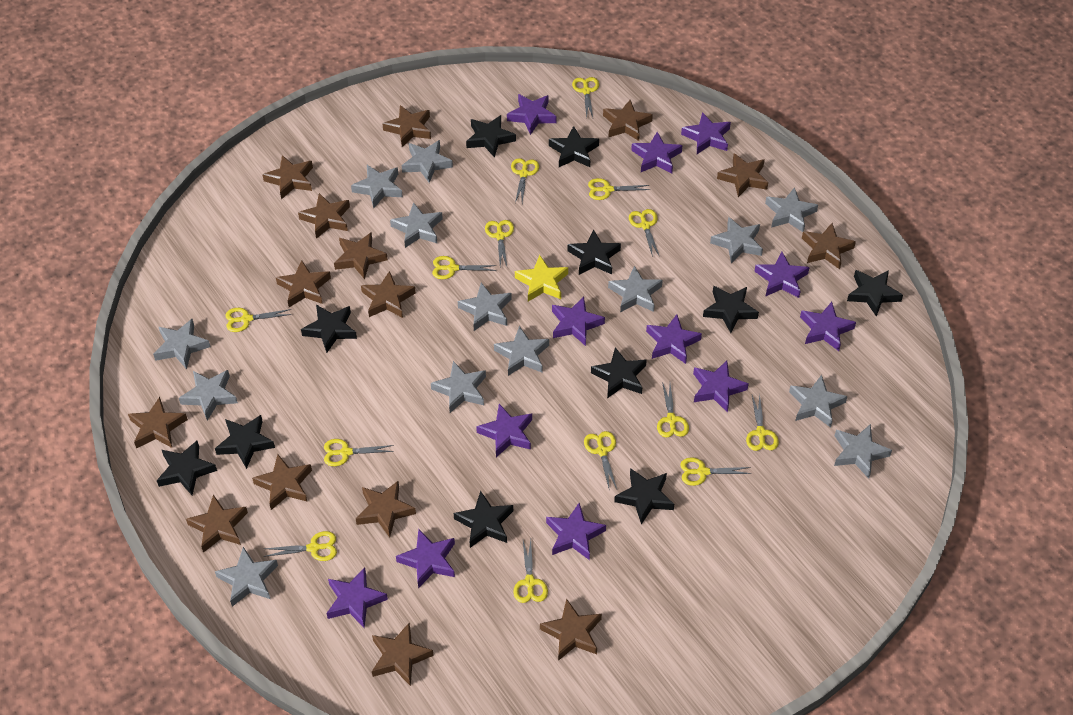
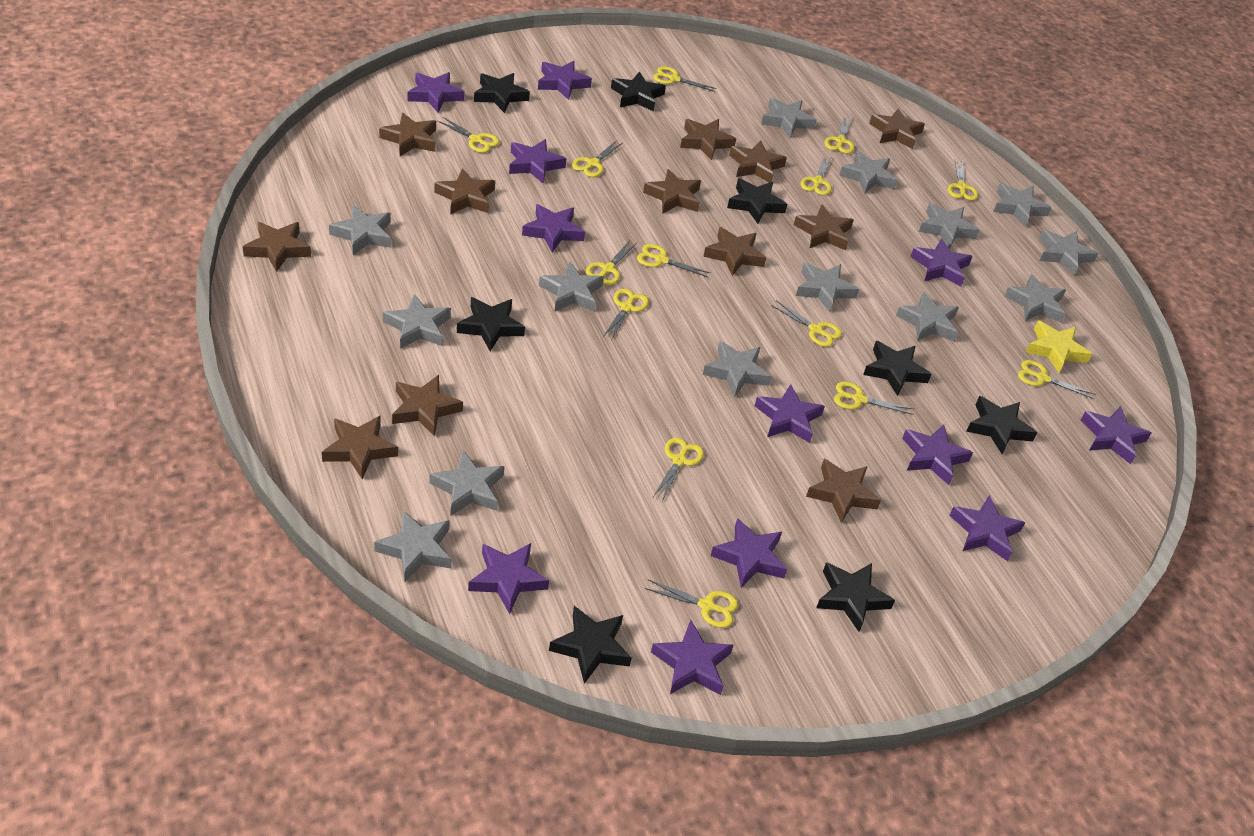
black star: 11 -> 8
brown star: 15 -> 12

